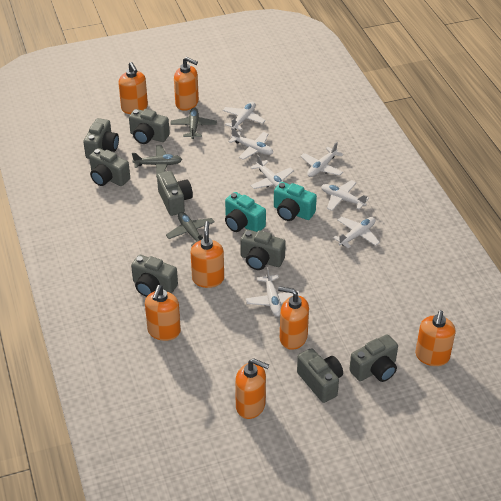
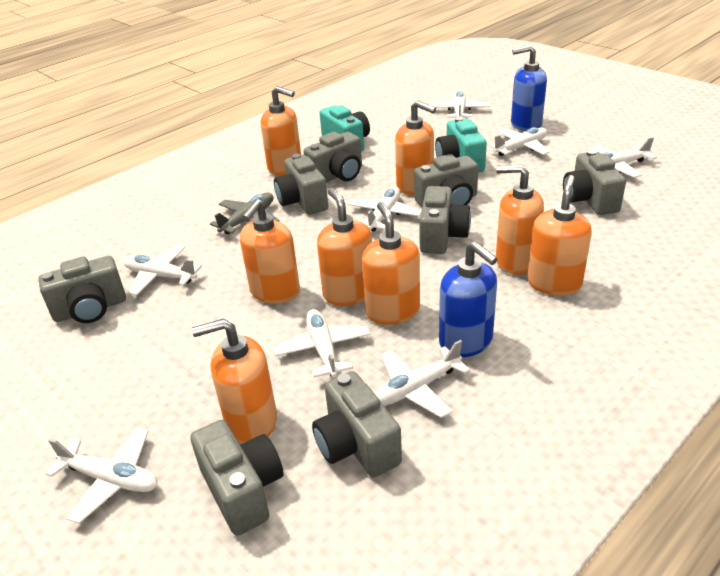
blue soap dispenser: 0 -> 2
grey plane: 3 -> 1
orange soap dispenser: 7 -> 8
white plane: 7 -> 8

